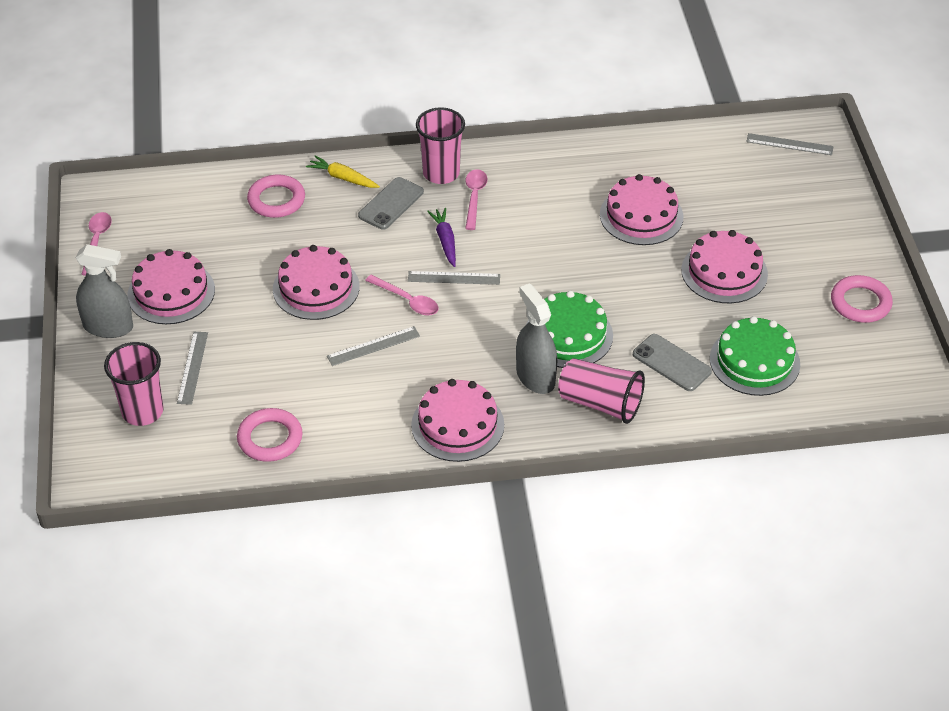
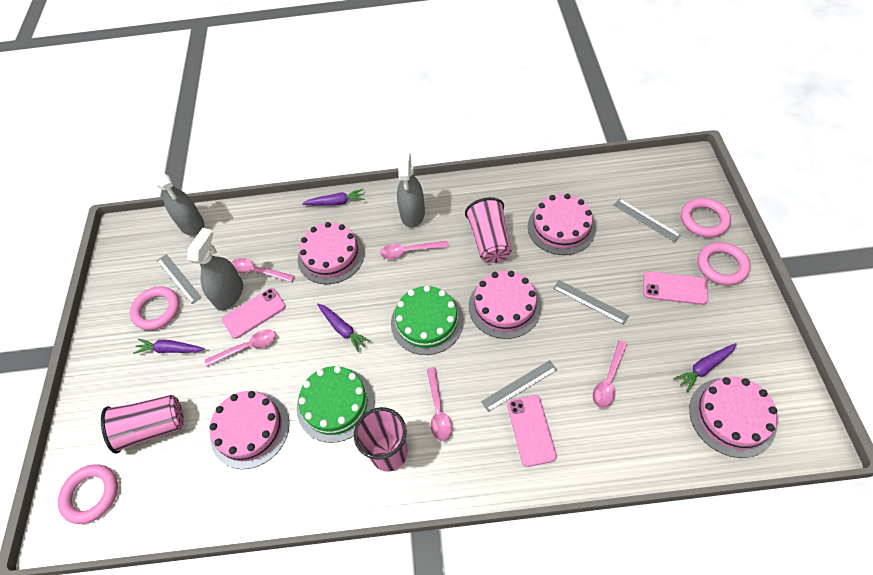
grey phone: 2 -> 0
grey spray bottle: 2 -> 3
pink phone: 0 -> 3
pink ring: 3 -> 4
pink spoon: 3 -> 5
purple carrot: 1 -> 4
yellow carrot: 1 -> 0

